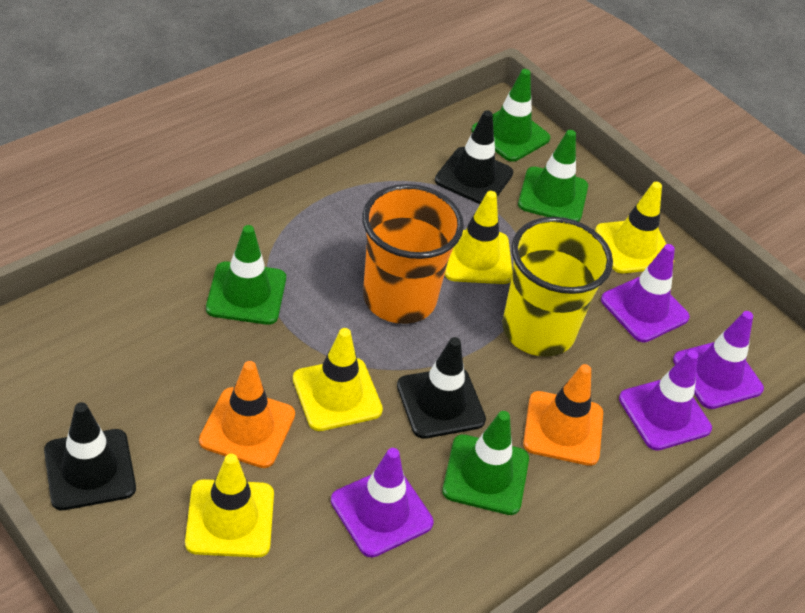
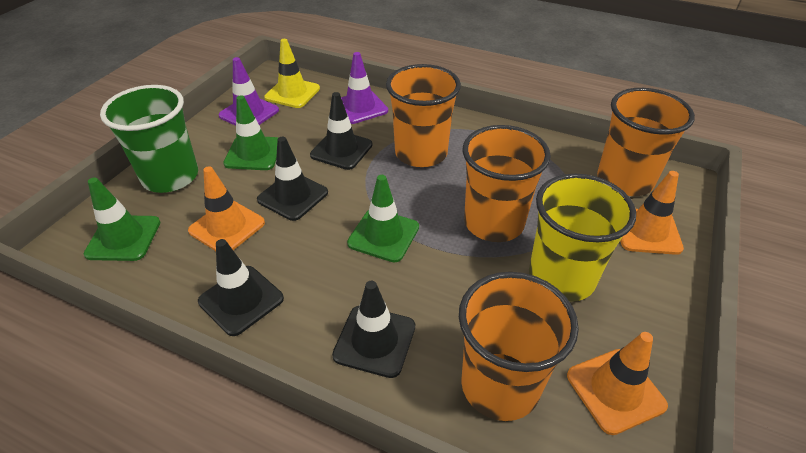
black traffic cone: 3 -> 4
green cup: 0 -> 1
green traffic cone: 4 -> 3
orange cup: 1 -> 4
orange traffic cone: 2 -> 3
purple traffic cone: 4 -> 2
yellow traffic cone: 4 -> 1

